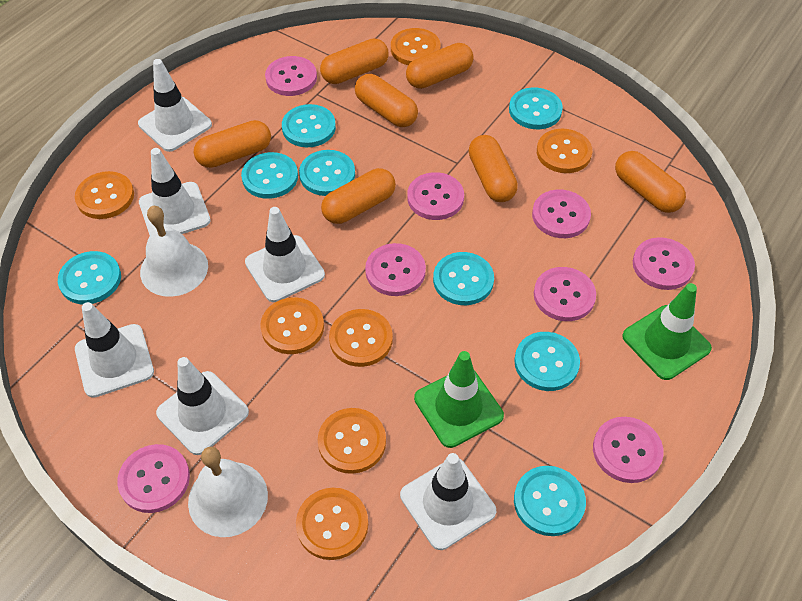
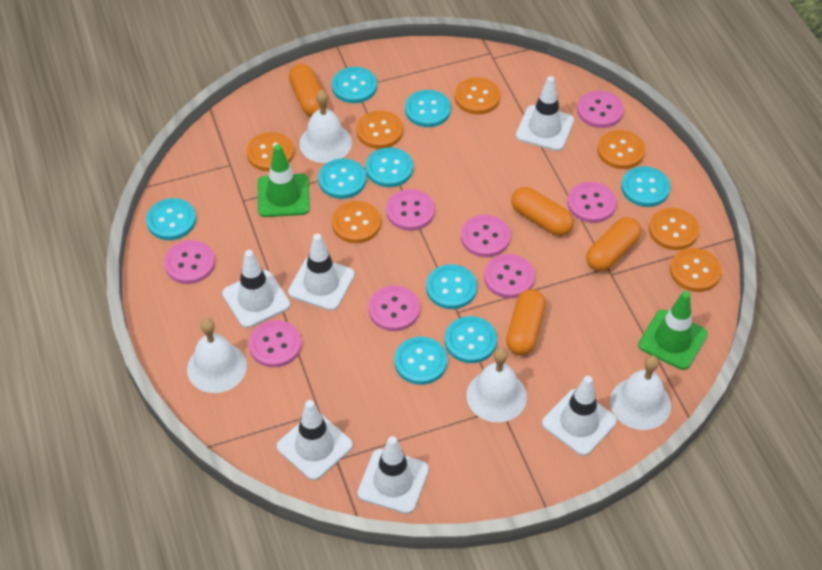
orange capsule: 7 -> 4
turquoise button: 8 -> 9
white bell: 2 -> 4

